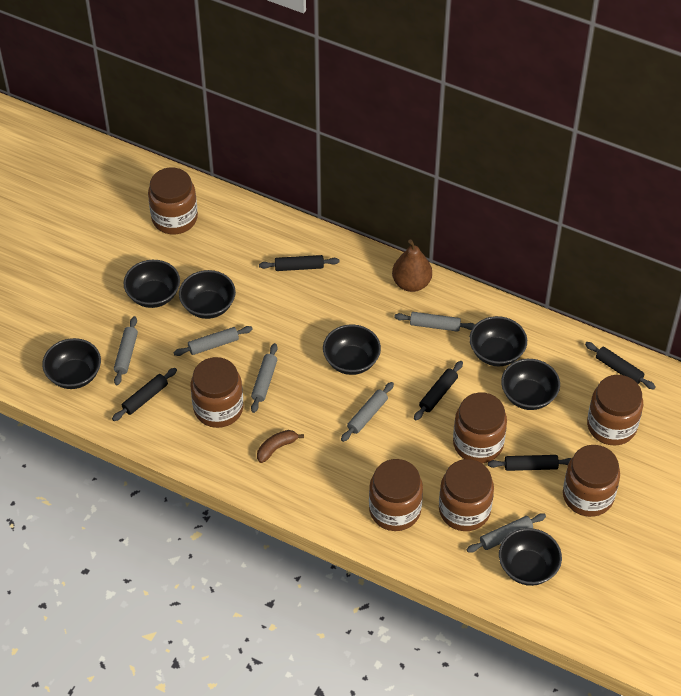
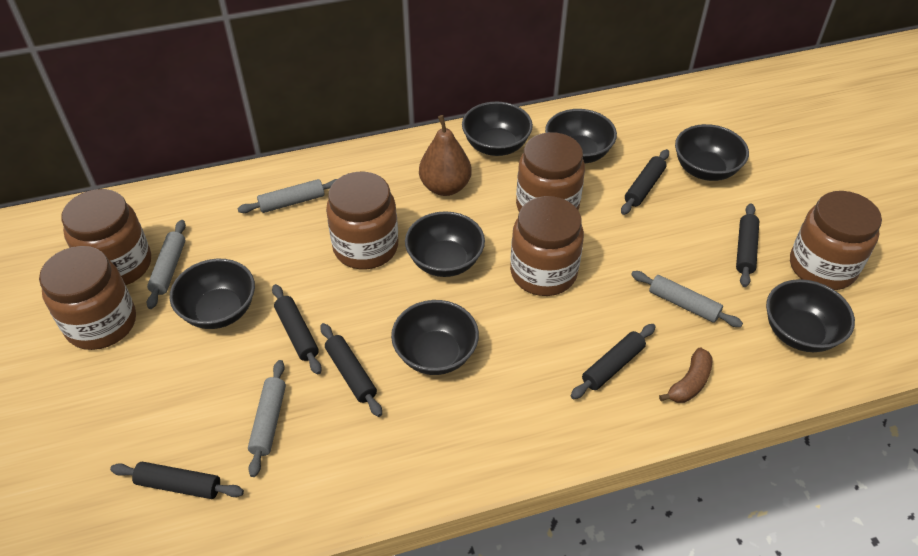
black rolling pin: 5 -> 6
brown jar: 7 -> 6
grey rolling pin: 6 -> 4

